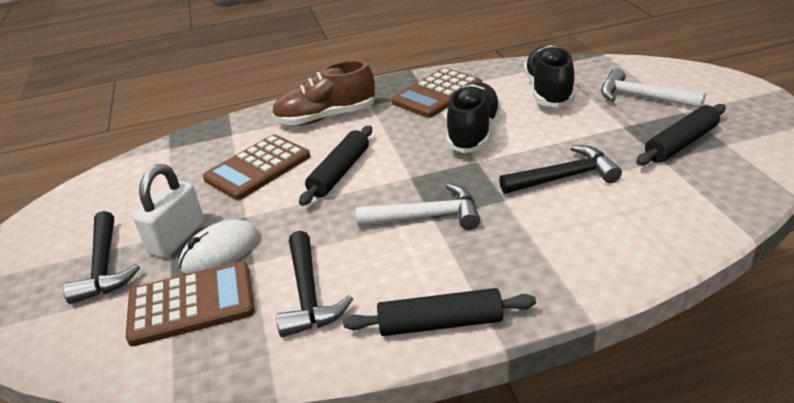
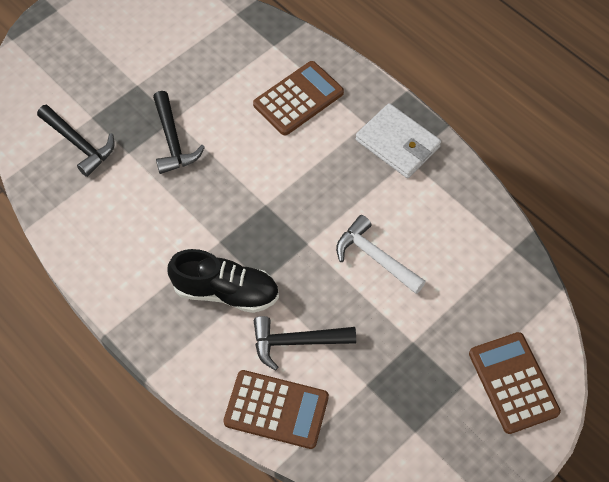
black rolling pin: 3 -> 0
black shoe: 2 -> 1
brown shoe: 1 -> 0
white hammer: 2 -> 1
white mouse: 1 -> 0
white padlock: 1 -> 0
white wallet: 0 -> 1

